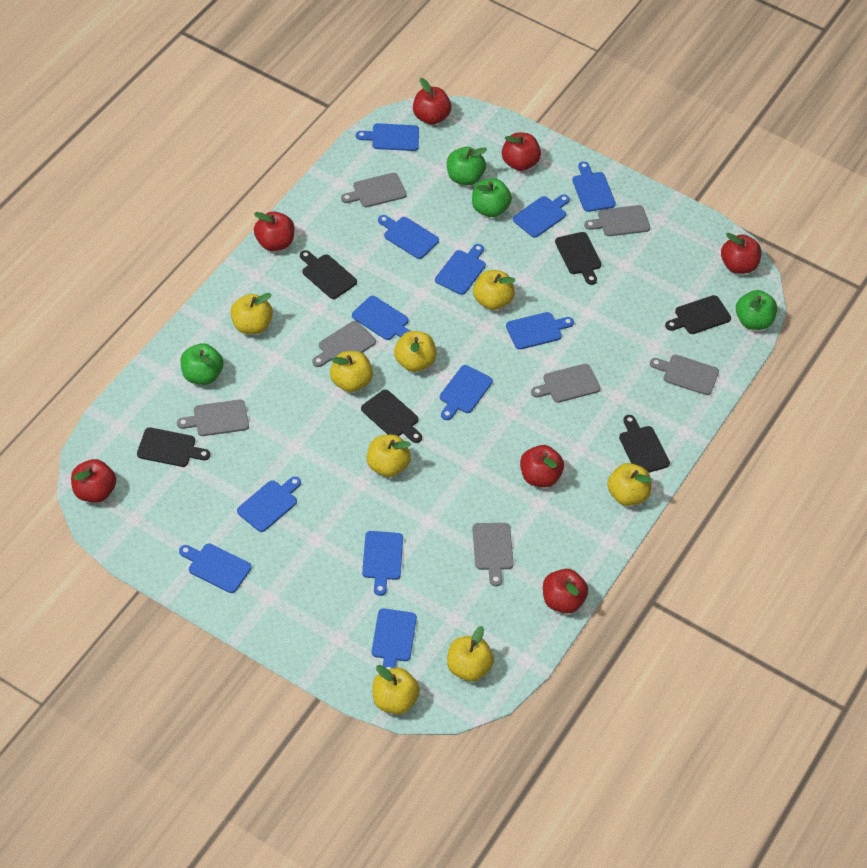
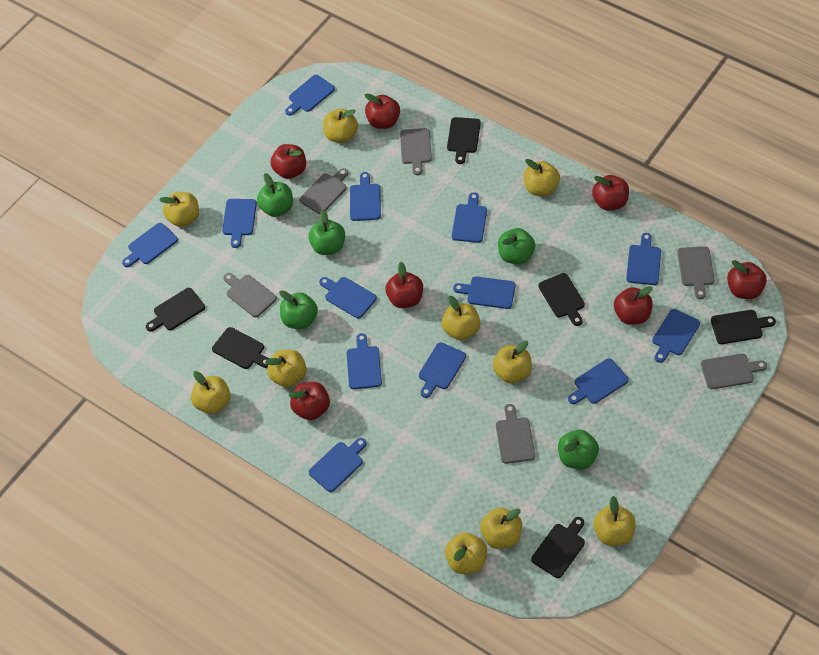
blue cutting board: 12 -> 13
green apple: 4 -> 5
grey cutting board: 7 -> 6
yellow apple: 8 -> 10

